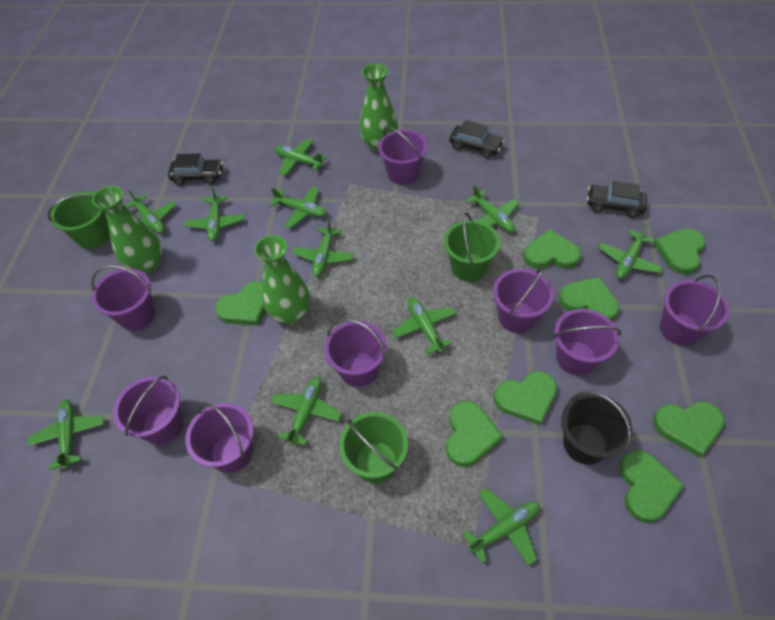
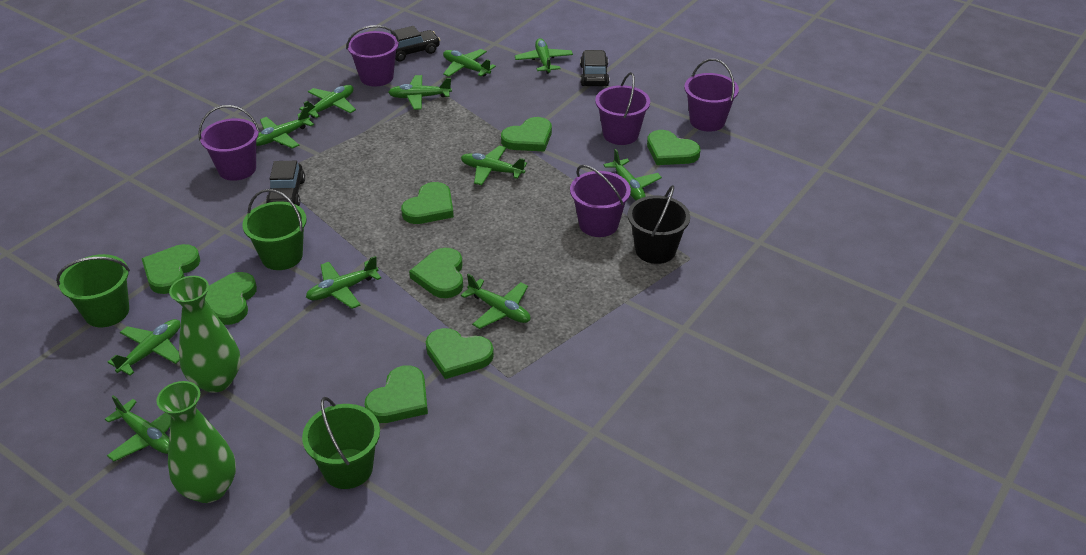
green vase: 3 -> 2
purple bucket: 8 -> 5

